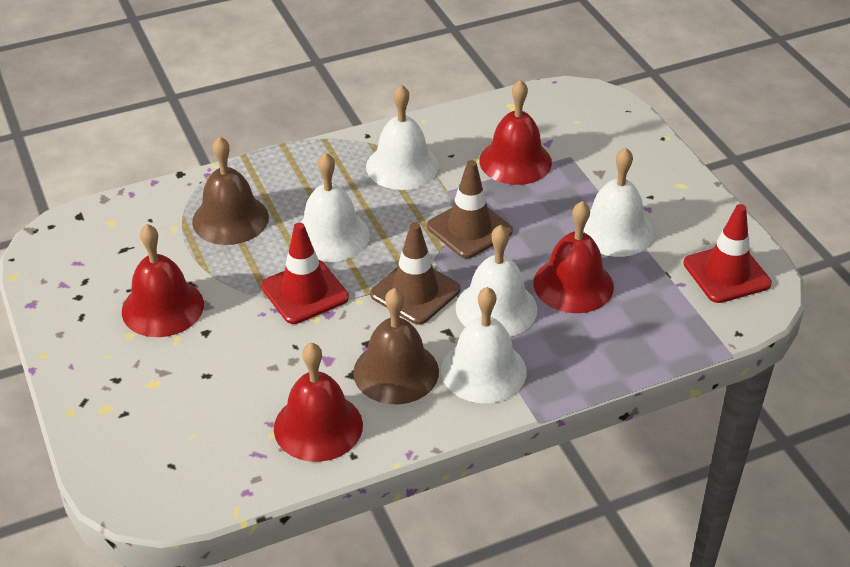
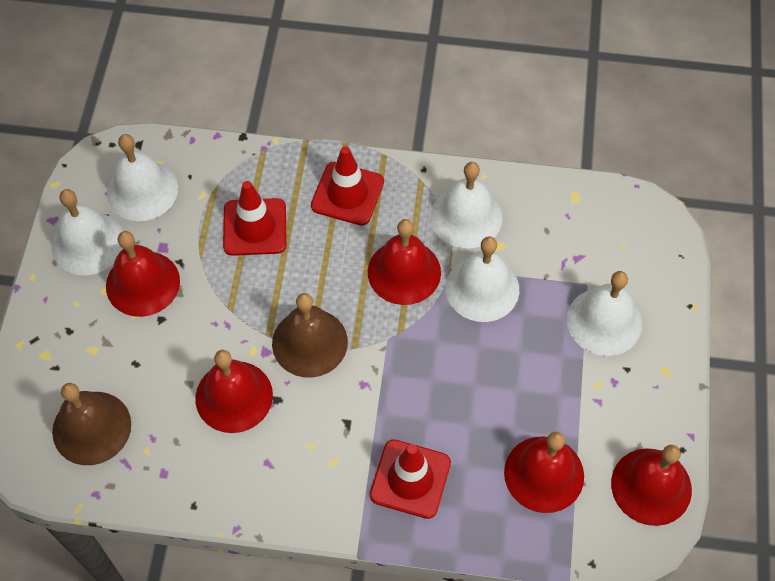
brown traffic cone: 2 -> 0
red bell: 4 -> 5
red traffic cone: 2 -> 3

